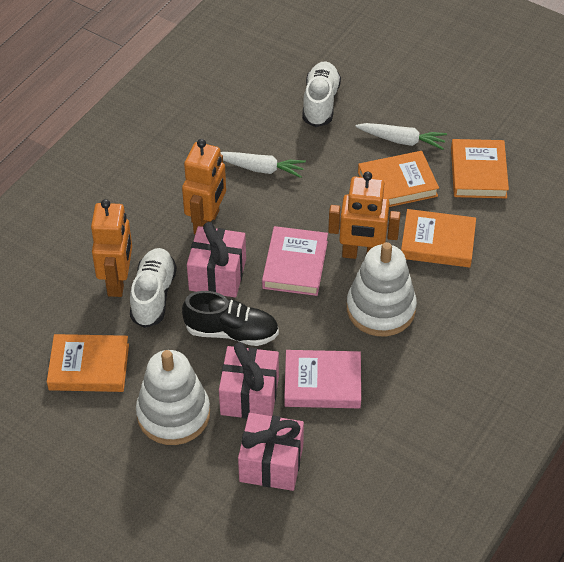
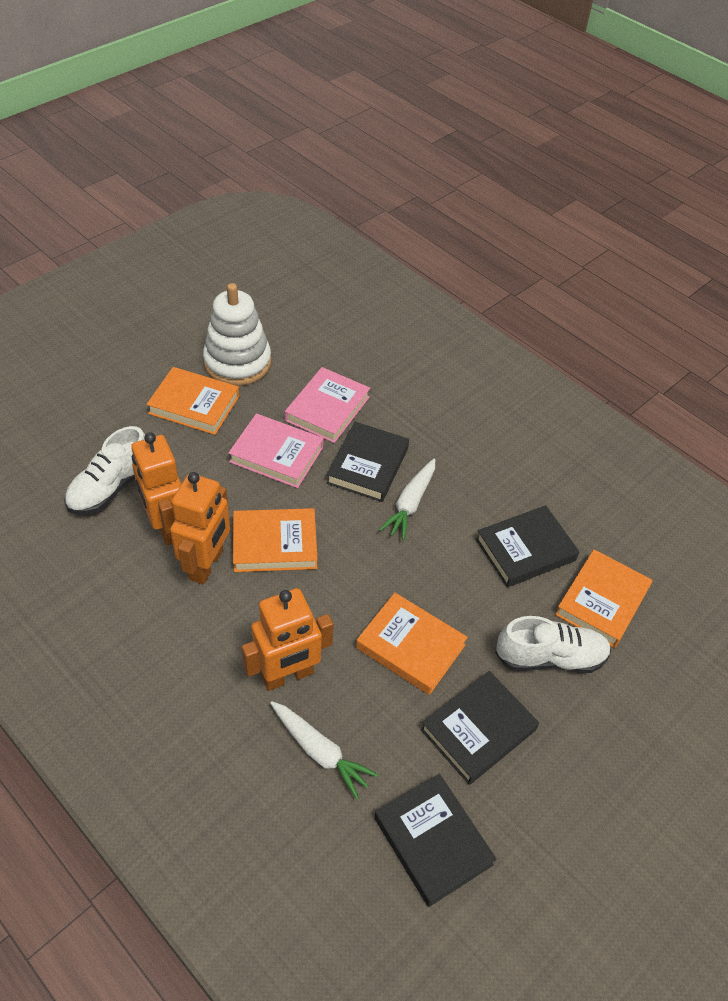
black book: 0 -> 4
black shoe: 1 -> 0
pink gift: 3 -> 0
white stacking toy: 2 -> 1

